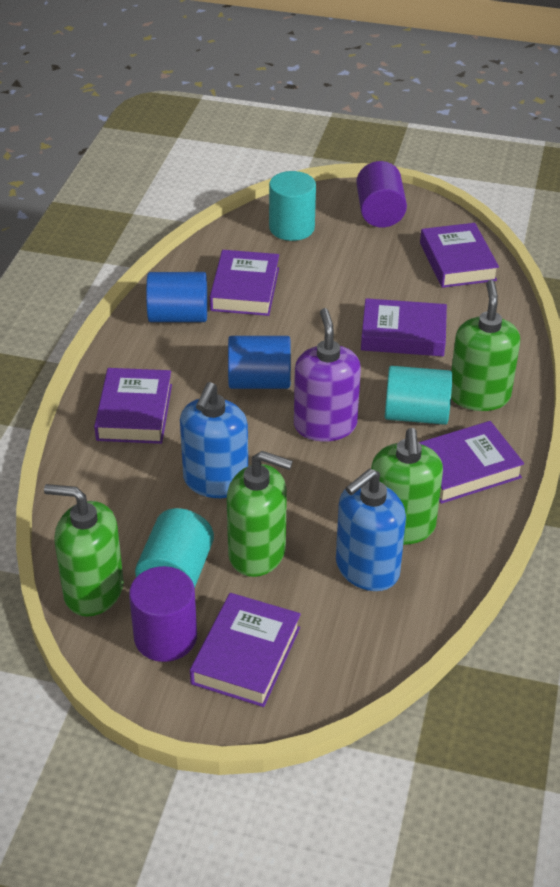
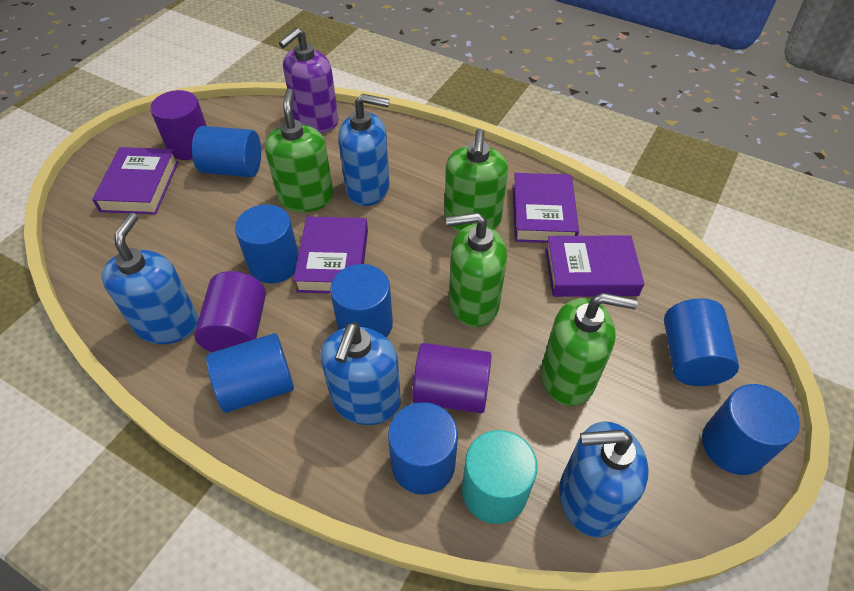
blue cylinder: 2 -> 7
blue soap dispenser: 2 -> 4
purple book: 6 -> 4
purple cylinder: 2 -> 3
turquoise cylinder: 3 -> 1

